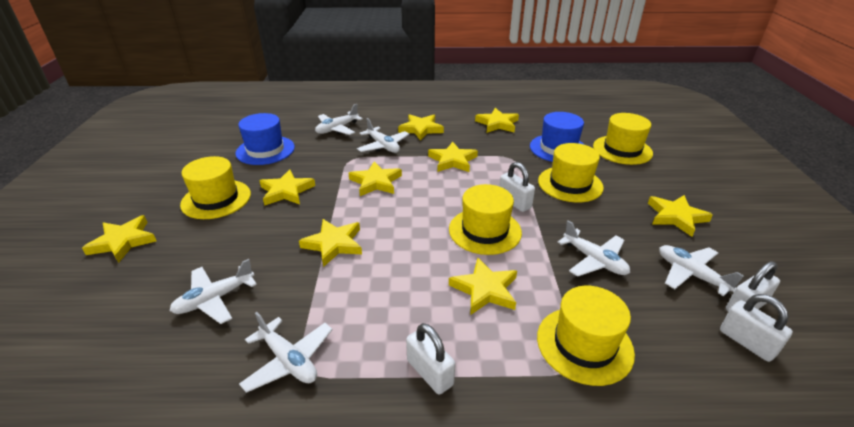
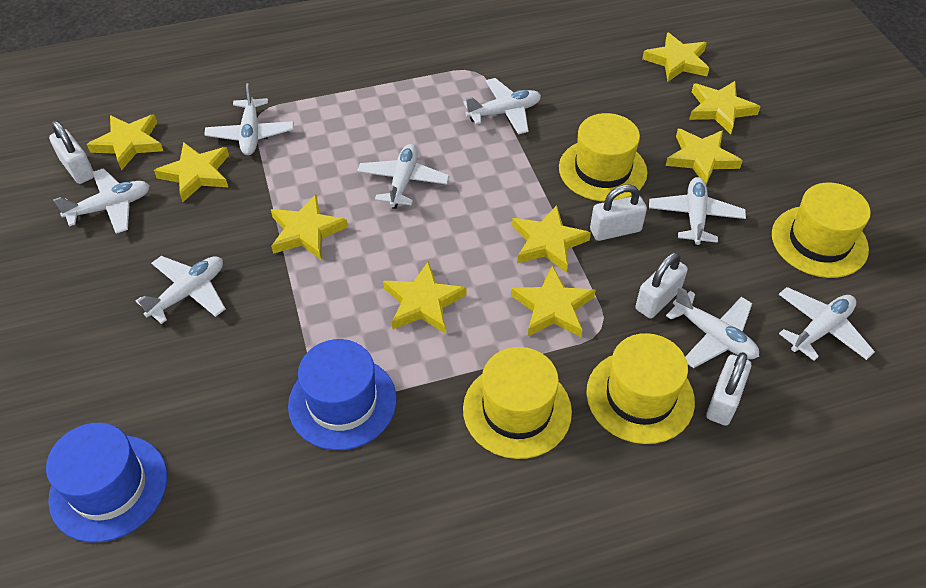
white plane: 6 -> 8
yellow hat: 5 -> 4

